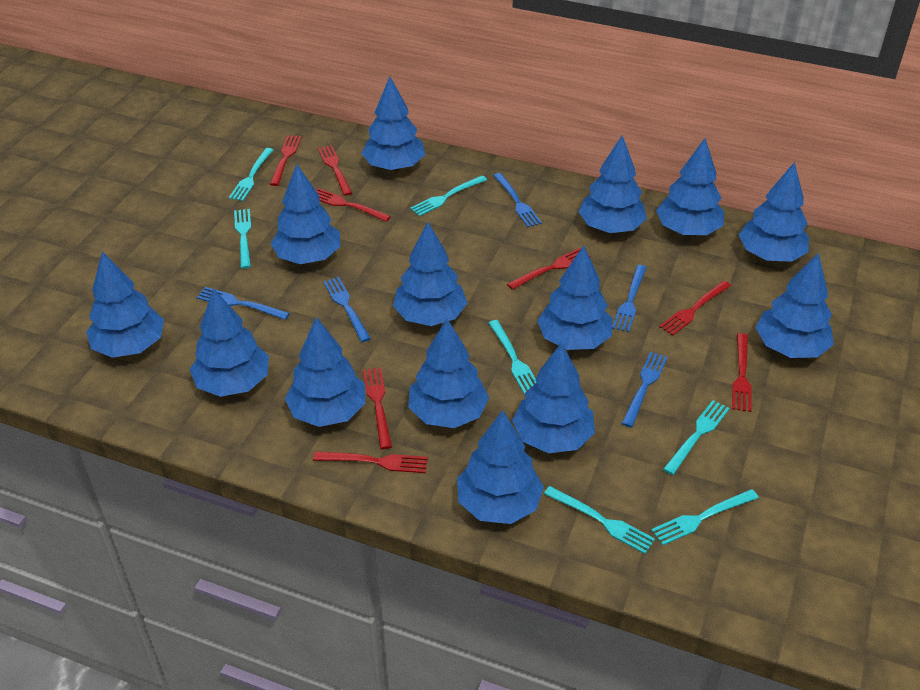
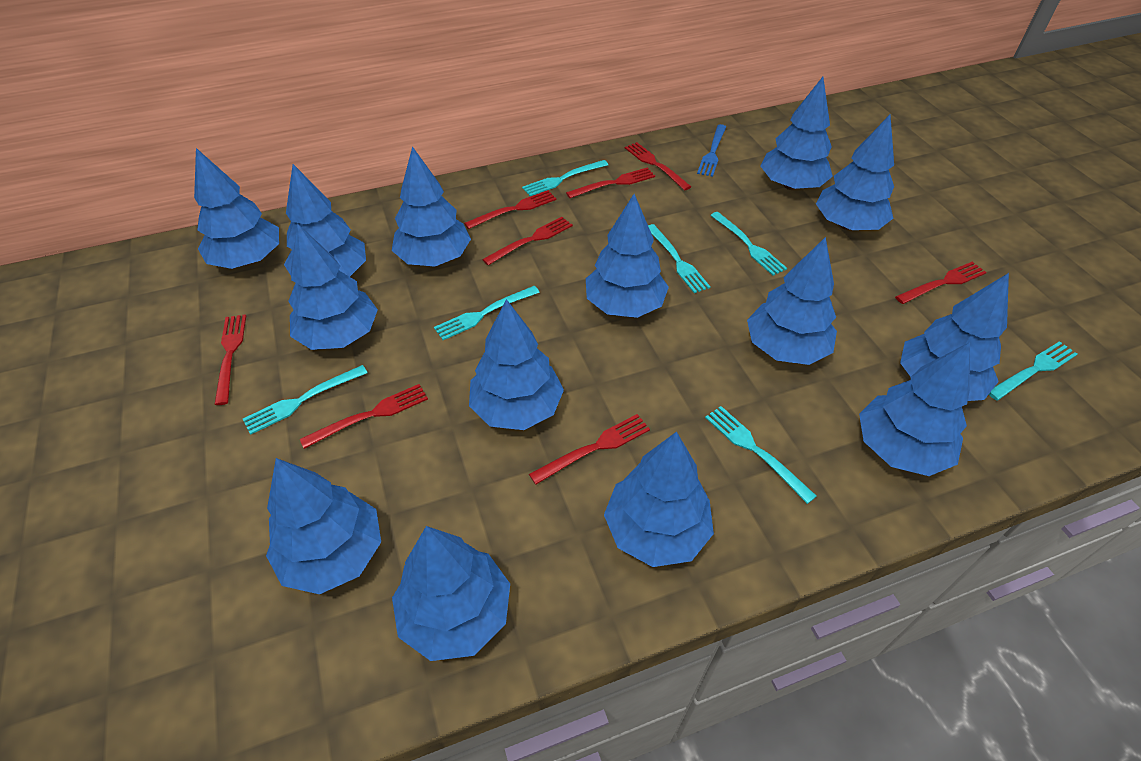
blue fork: 5 -> 1

